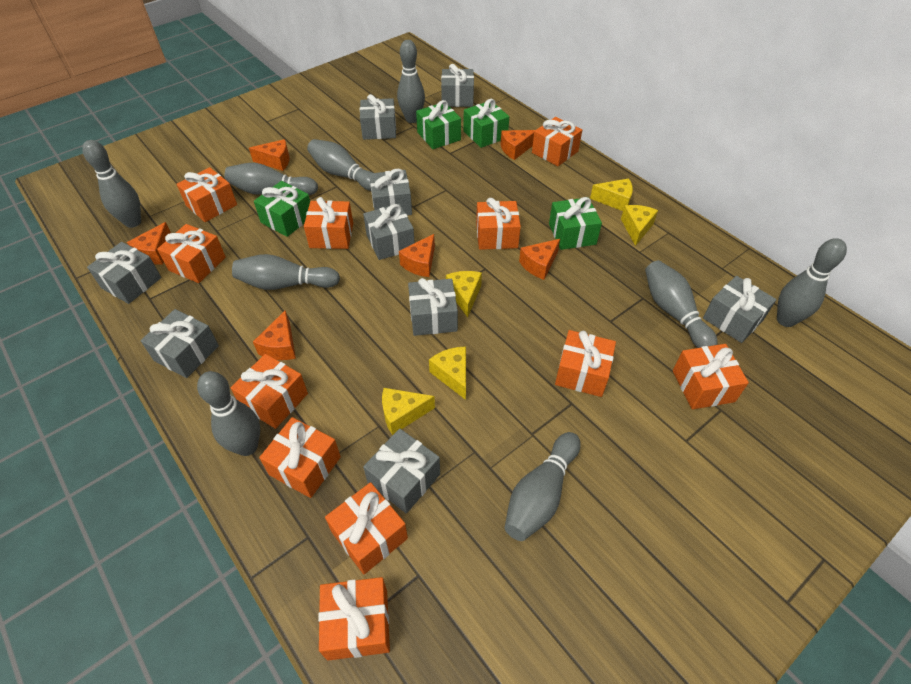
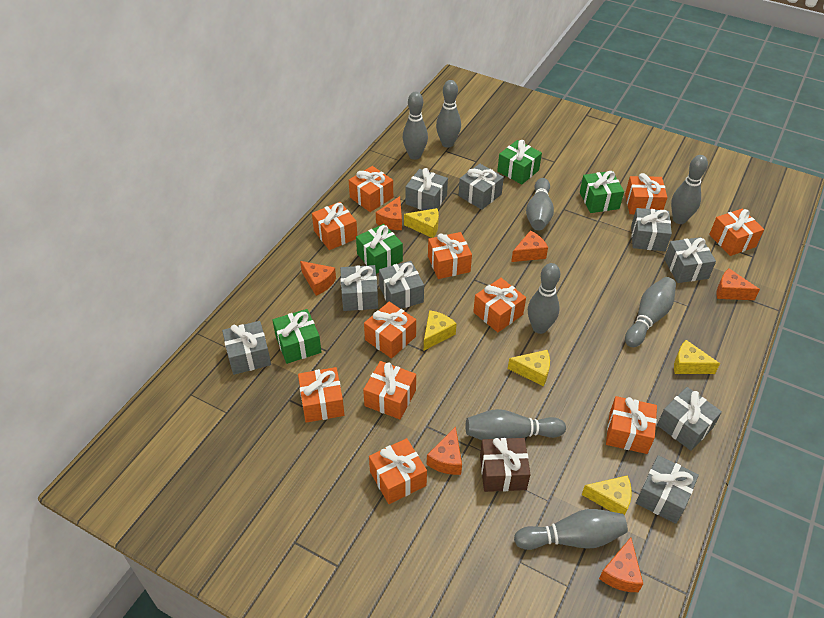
brown gift: 0 -> 1
grey bowling pin: 9 -> 8

